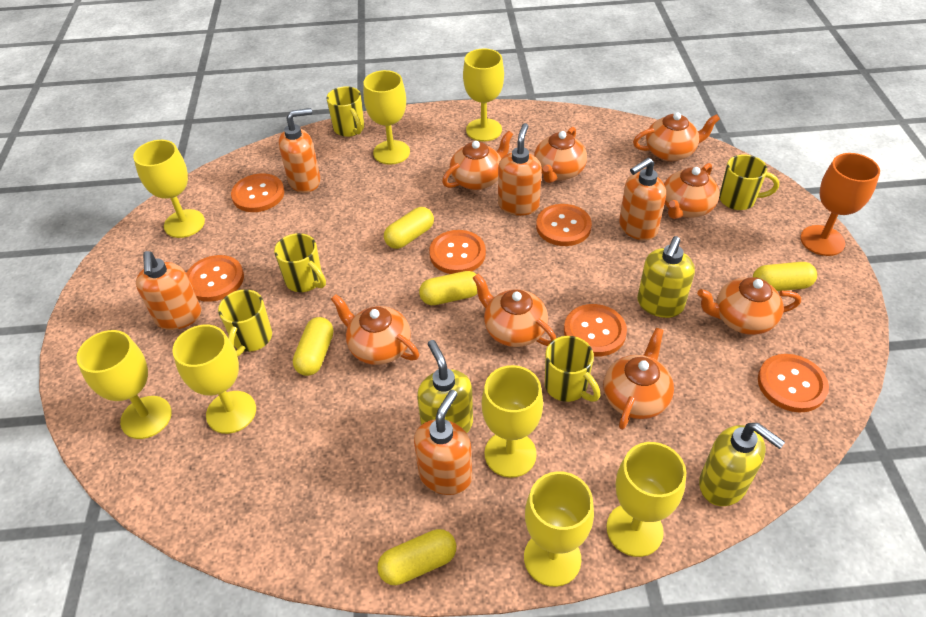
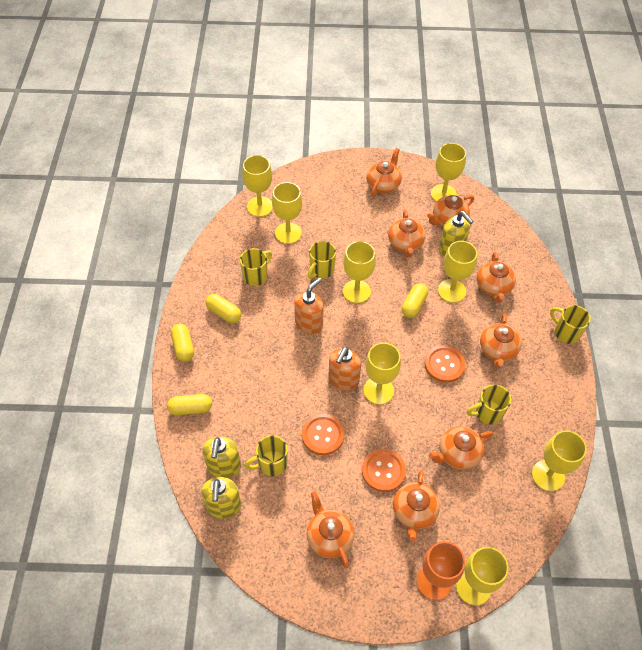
orange button: 6 -> 3
orange soap dispenser: 5 -> 2
yellow capsule: 5 -> 4

